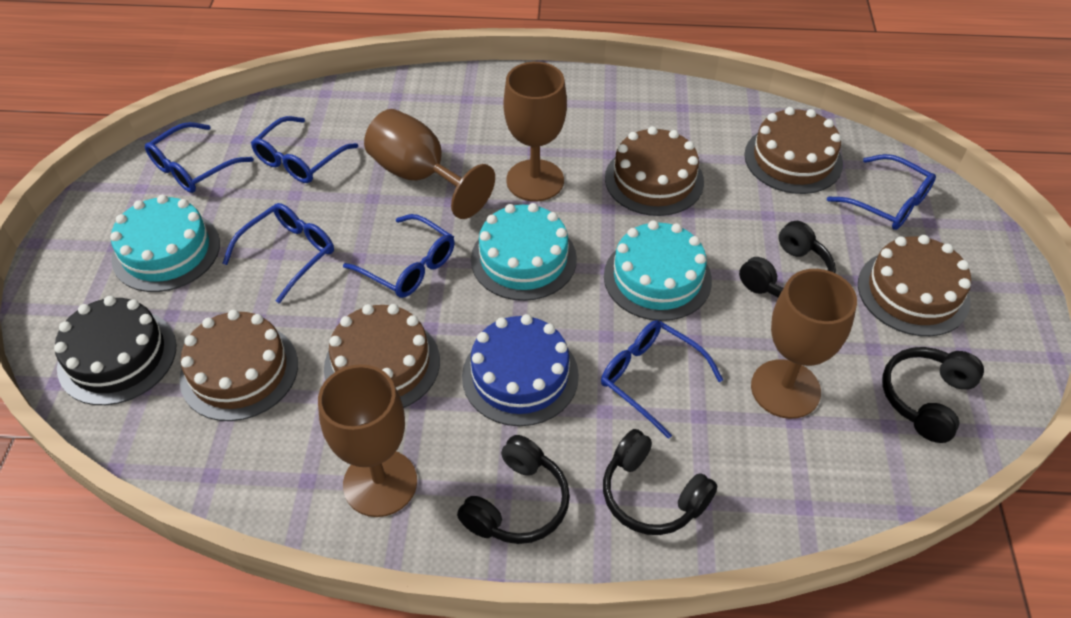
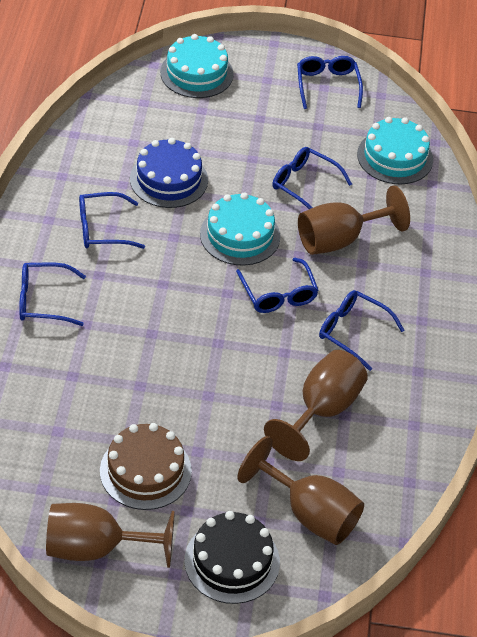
black headphones: 4 -> 0
brown cake: 5 -> 1

